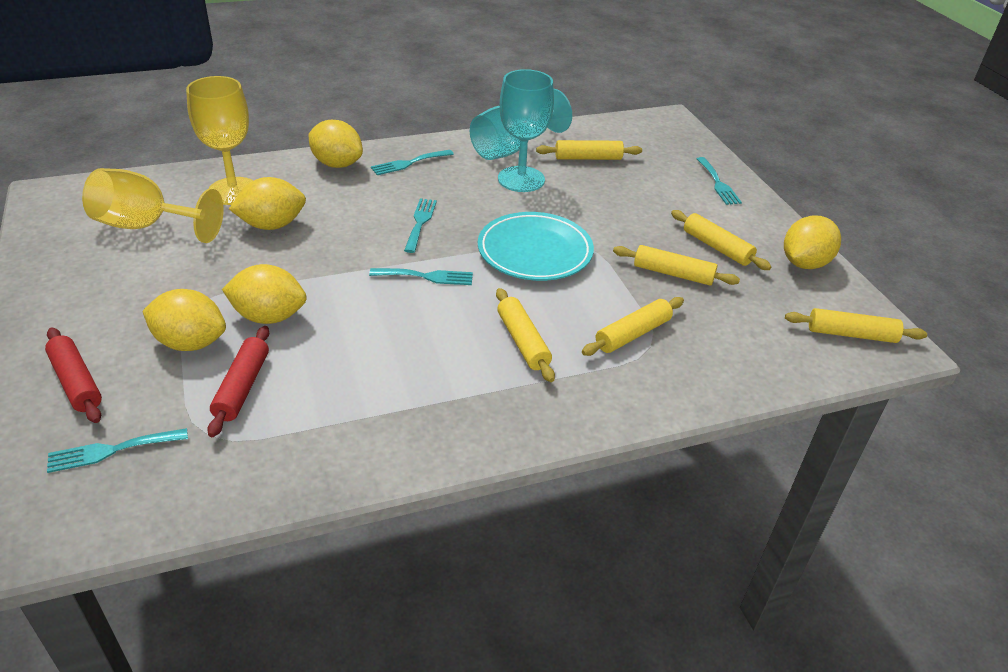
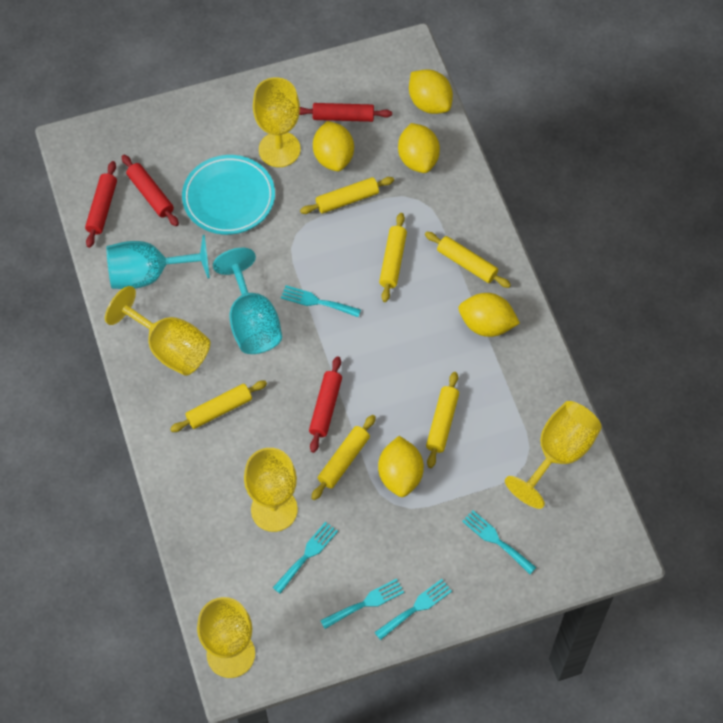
red rolling pin: 2 -> 4
yellow goblet: 2 -> 5

